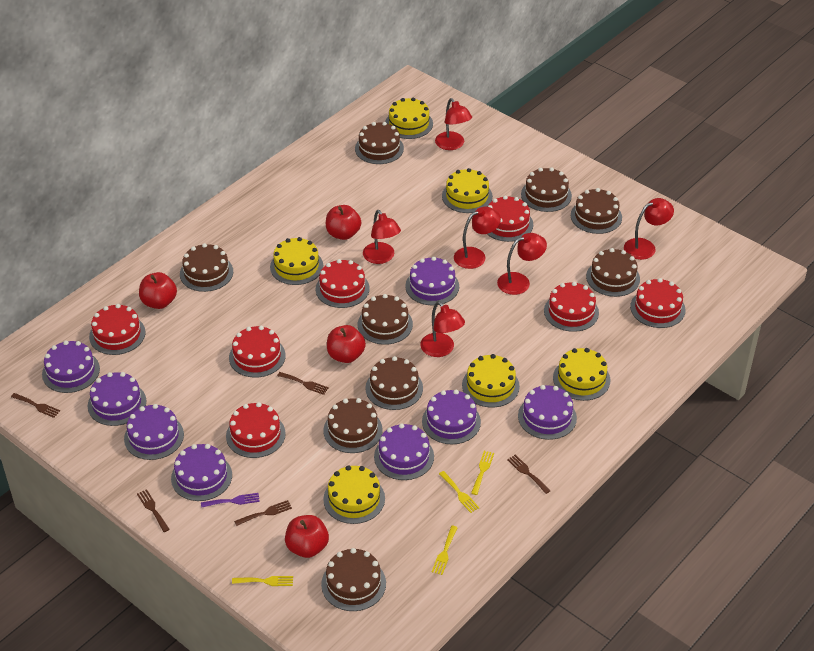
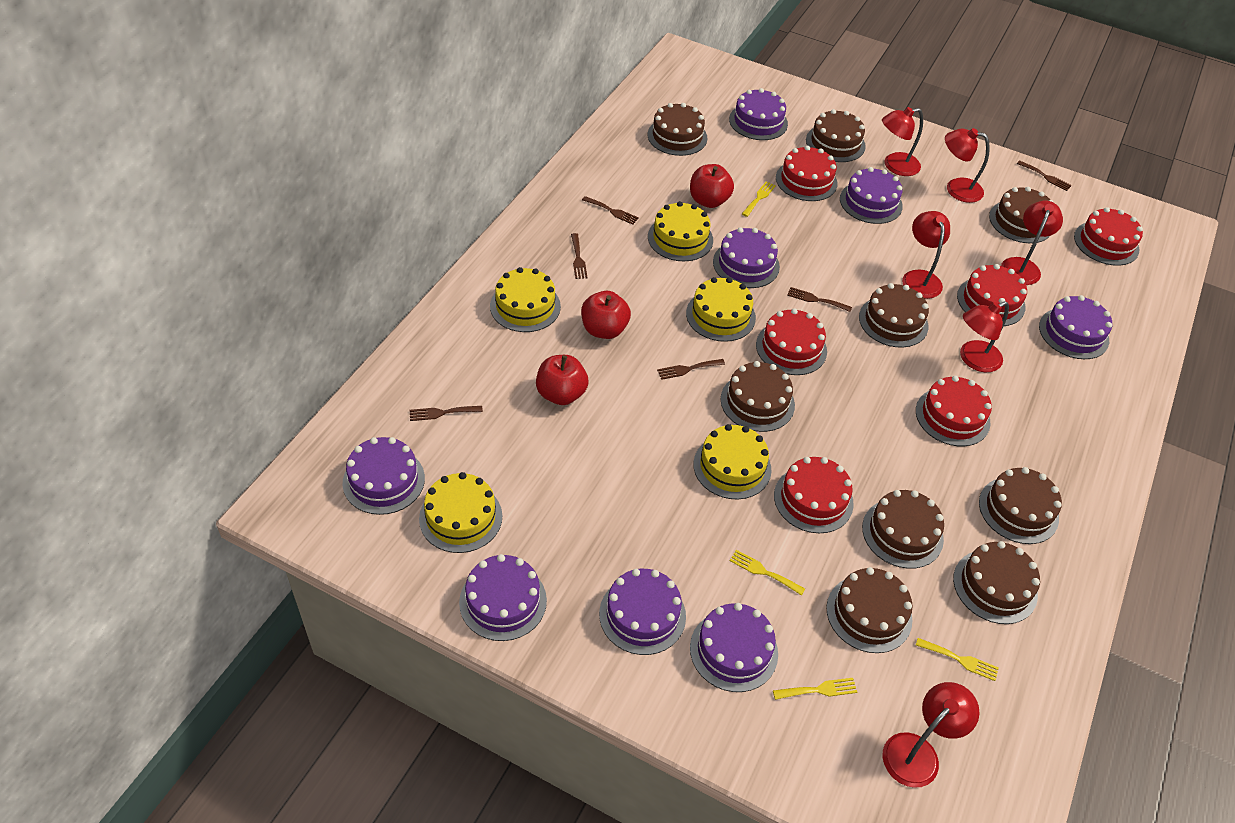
brown fork: 5 -> 6
purple fork: 1 -> 0
red apple: 4 -> 3
red cake: 7 -> 6
yellow cake: 6 -> 5

